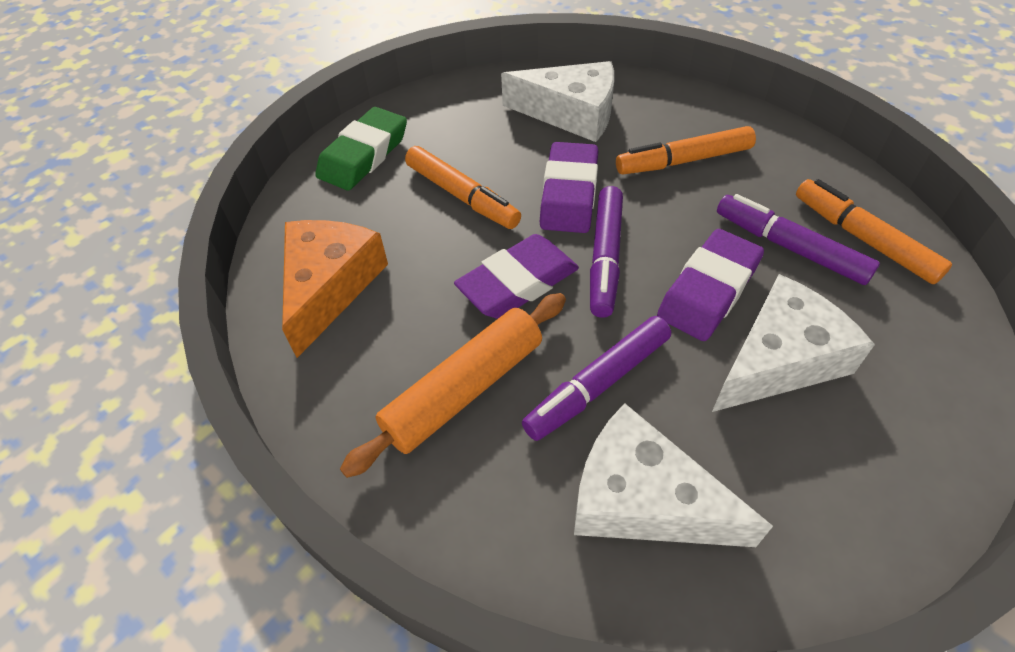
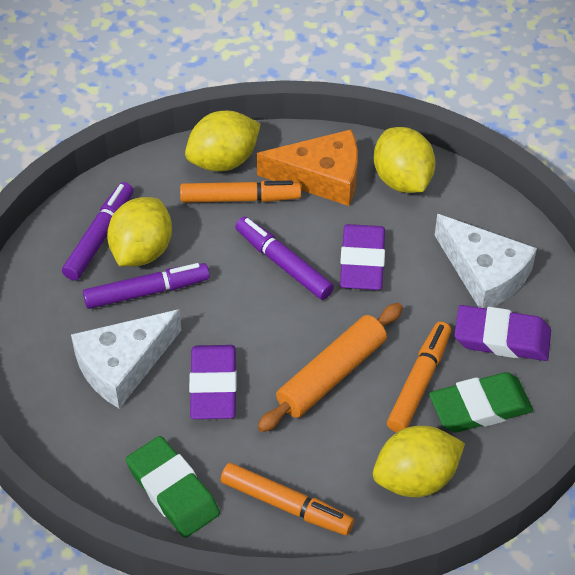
green eraser: 1 -> 2
white cheese: 3 -> 2
yellow lemon: 0 -> 4

